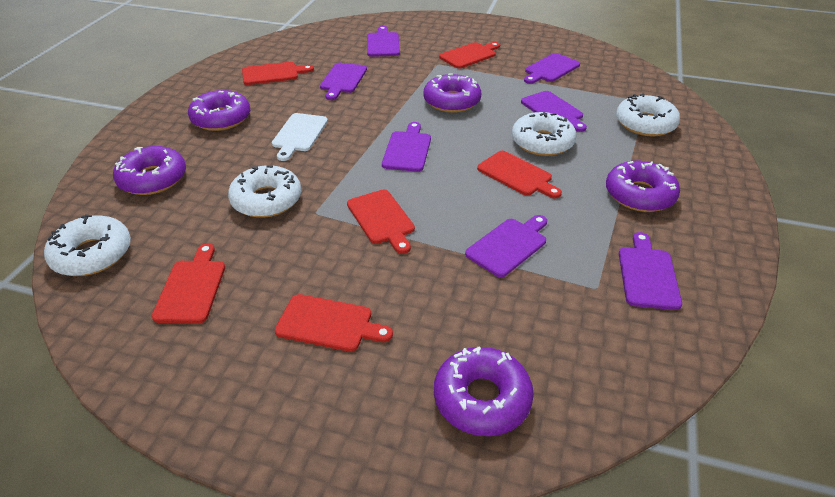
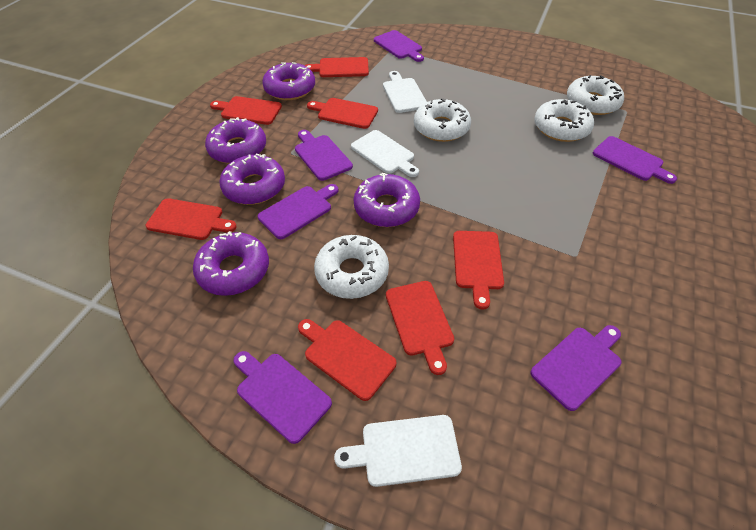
purple cutting board: 7 -> 6
red cutting board: 6 -> 7
white cutting board: 1 -> 3

